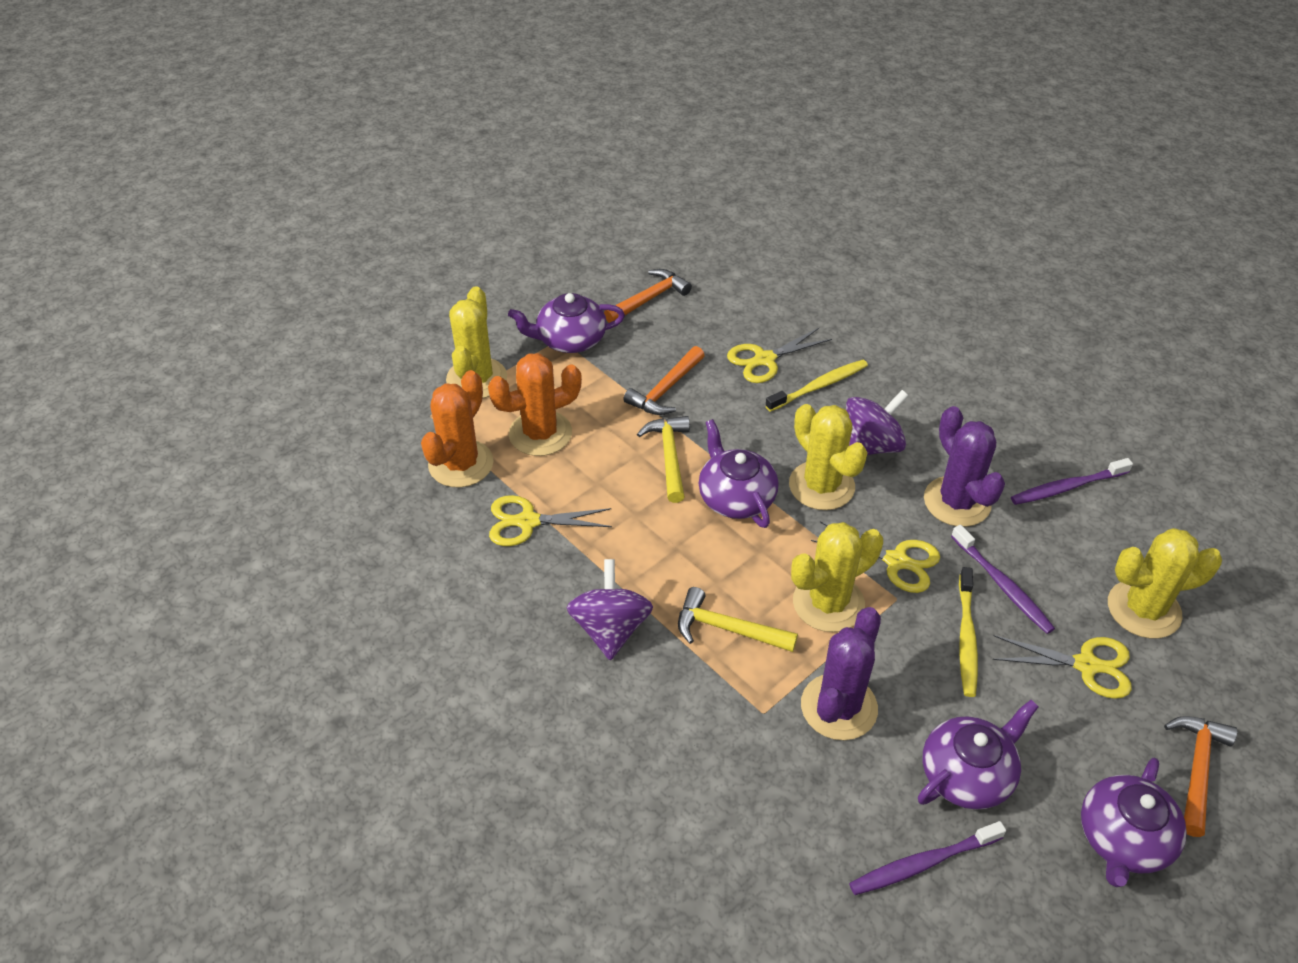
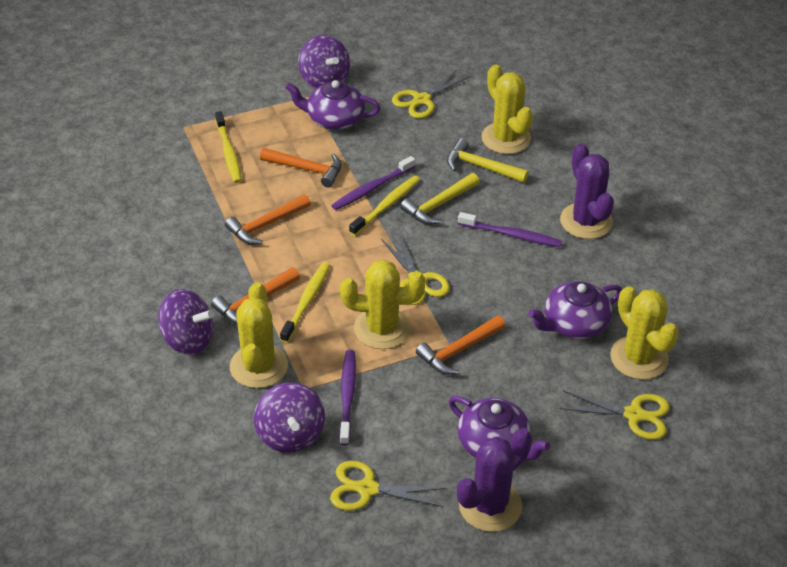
orange cactus: 2 -> 0
orange hammer: 3 -> 4
purple spinning top: 2 -> 3
purple teapot: 4 -> 3
yellow toothbrush: 2 -> 3

